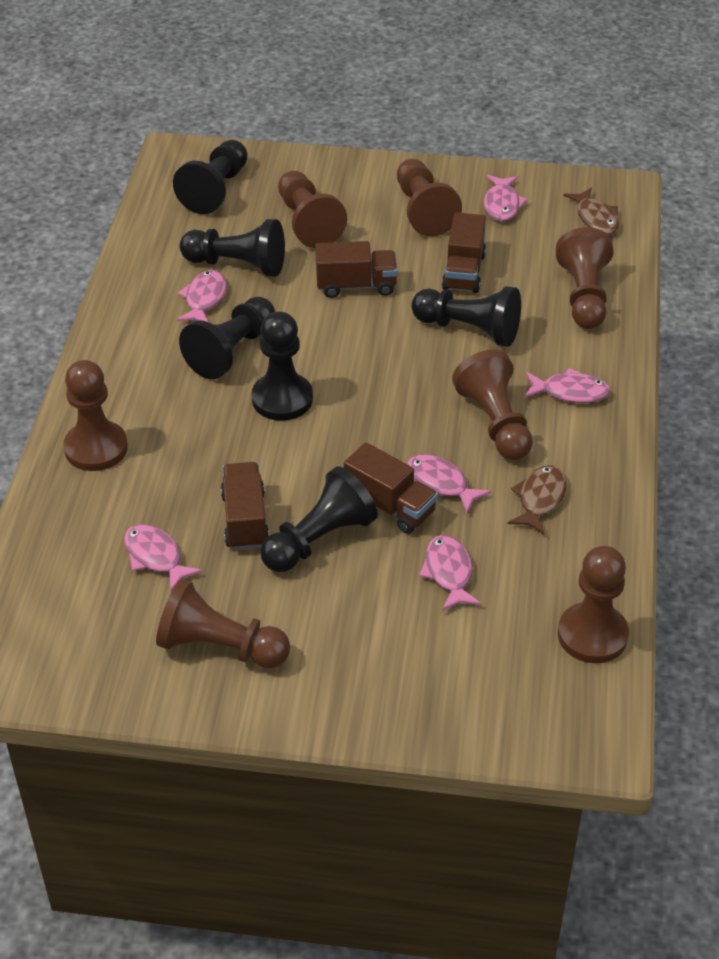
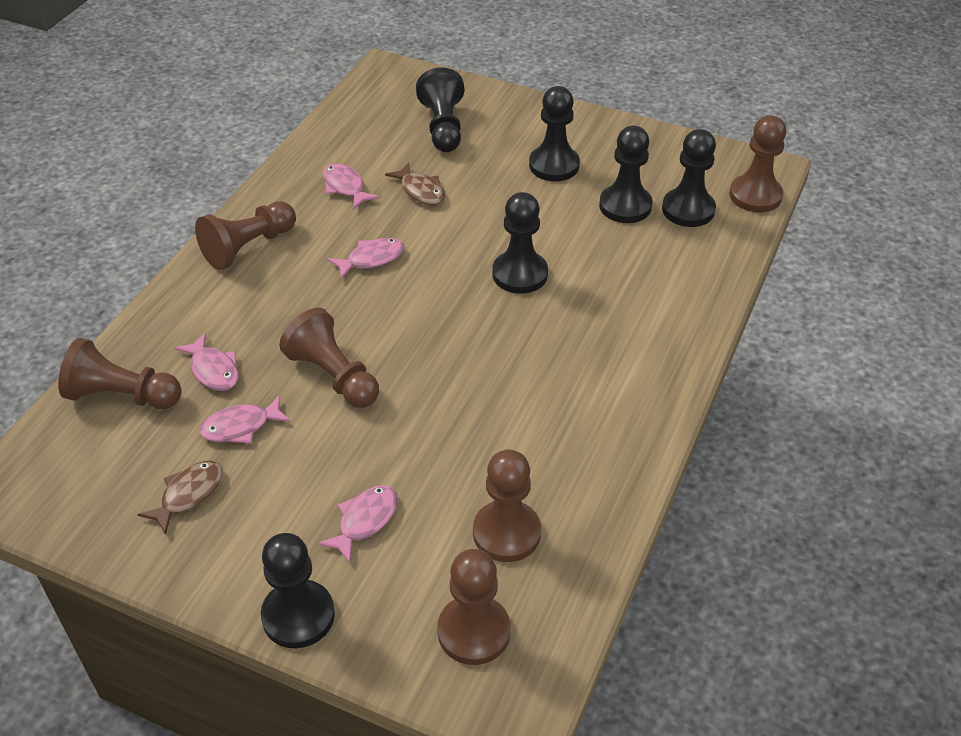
brown pawn: 7 -> 6
brown truck: 4 -> 0
pink fish: 6 -> 5

